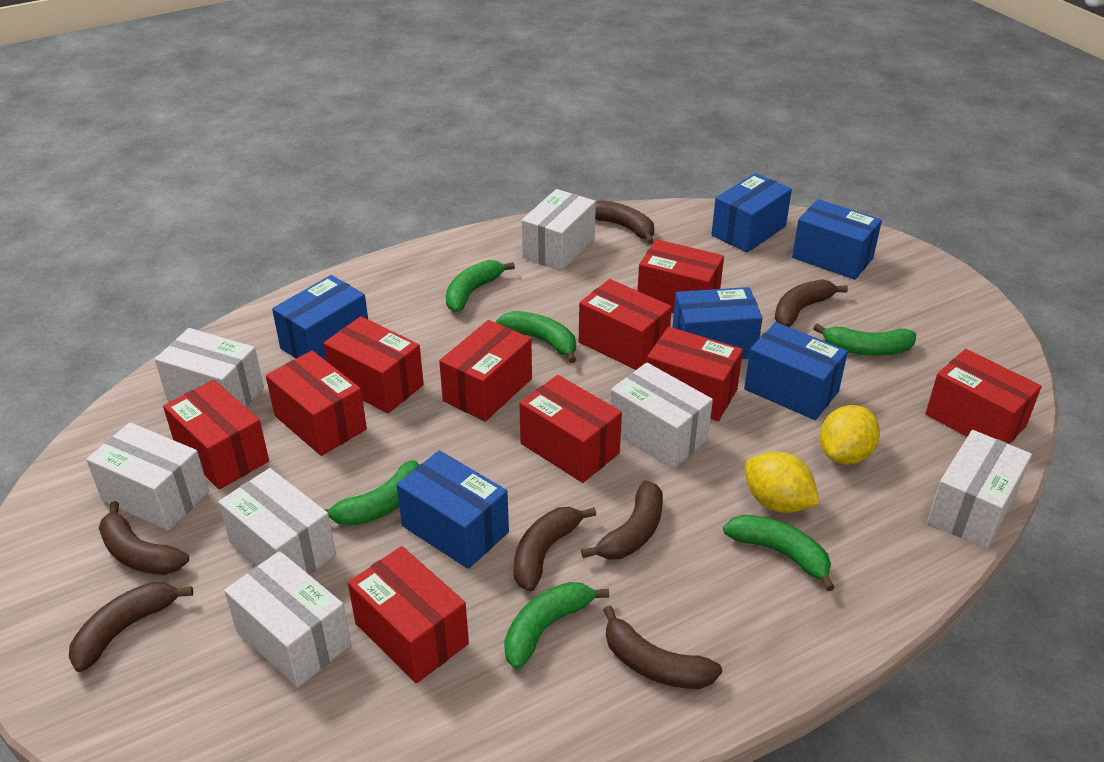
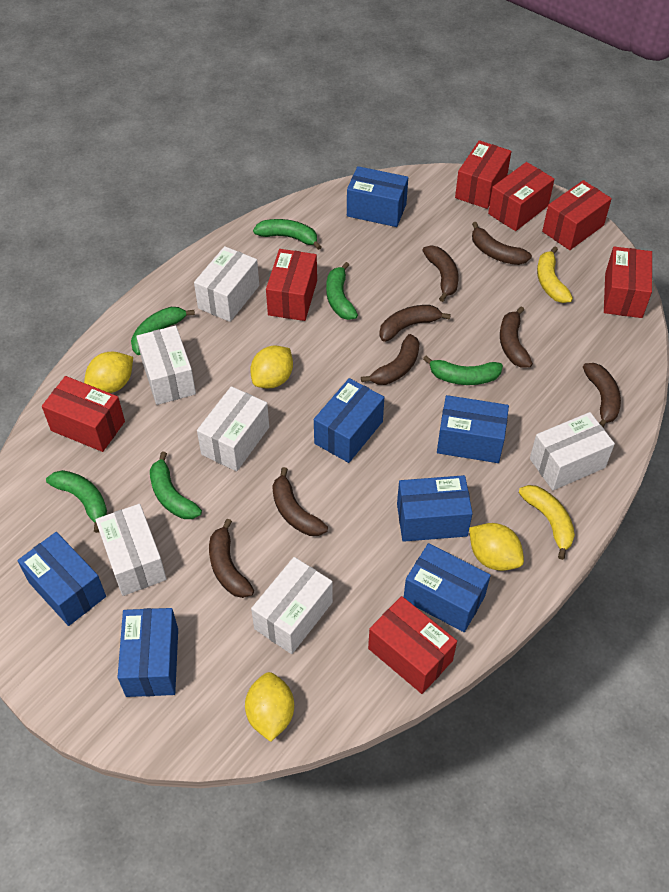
blue box: 6 -> 7
brown banana: 7 -> 8
red box: 10 -> 7
white box: 7 -> 6
yellow banana: 0 -> 2
yellow lemon: 2 -> 4

